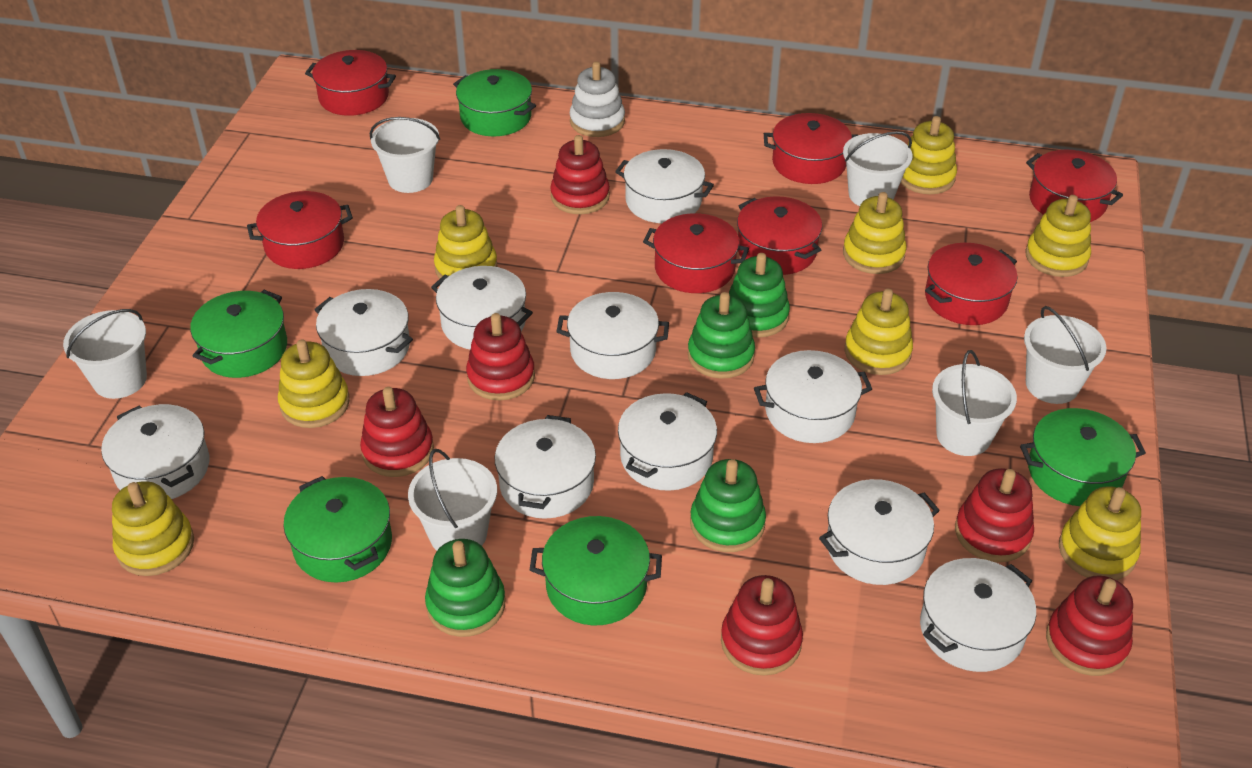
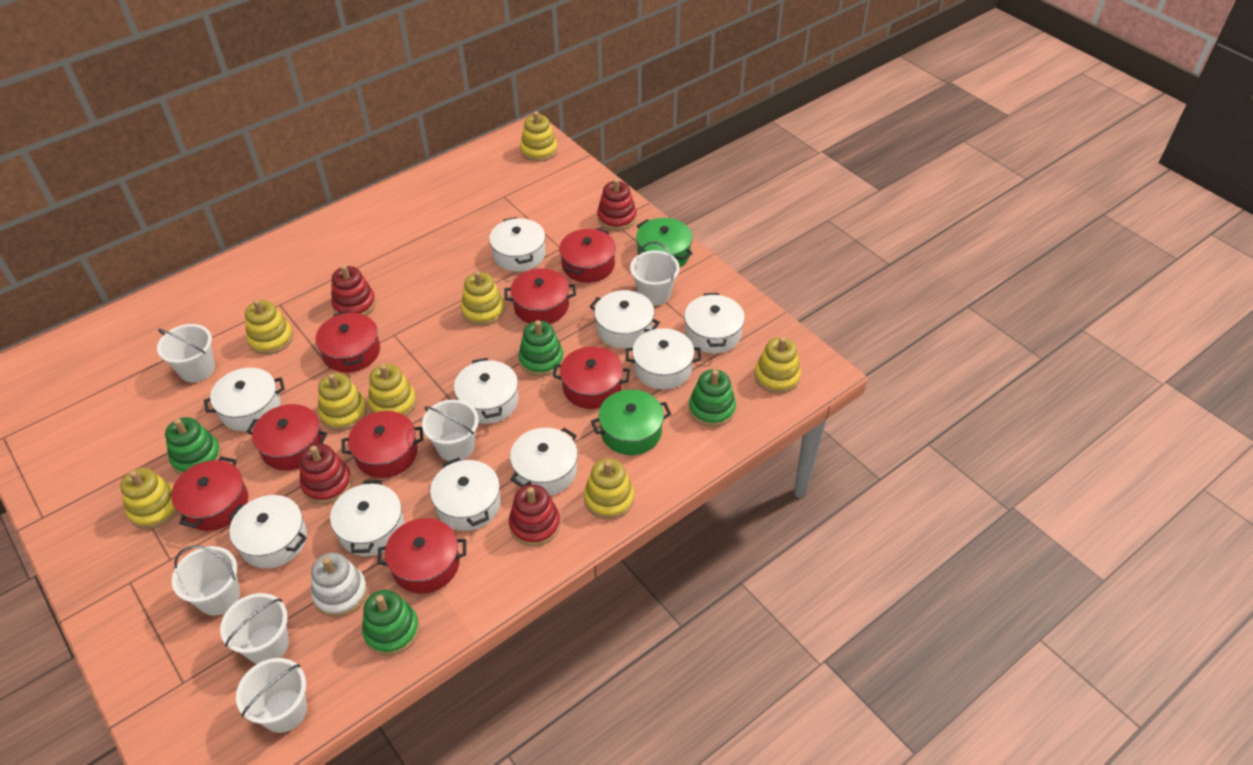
green pot: 5 -> 2
red pot: 7 -> 8
red stacking toy: 6 -> 4

